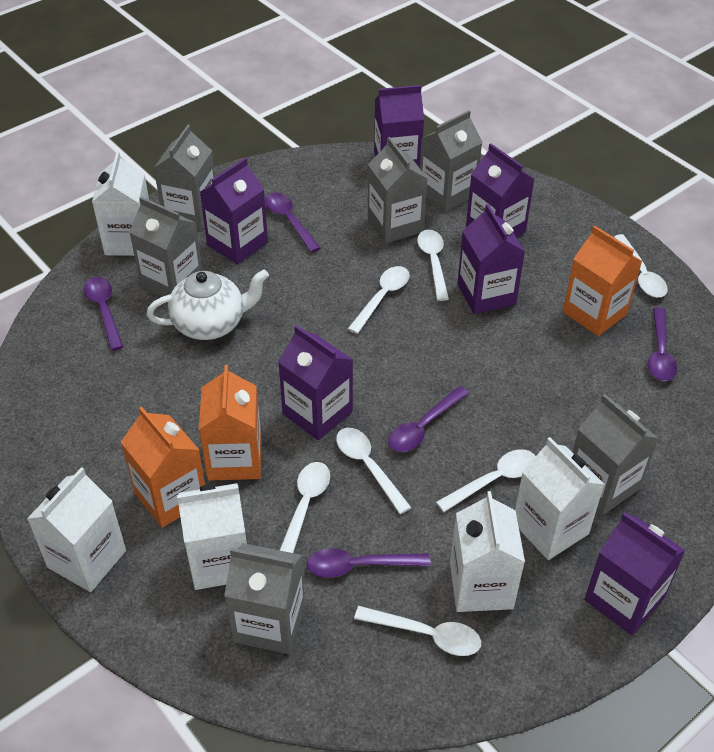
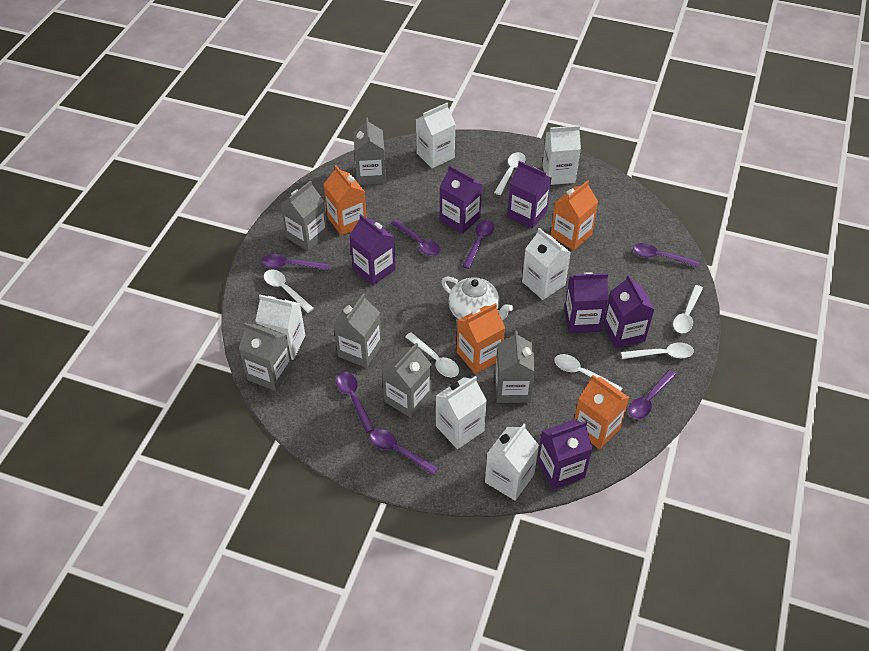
orange carton: 3 -> 4
purple spoon: 5 -> 7
white carton: 5 -> 6
white spoon: 7 -> 6

